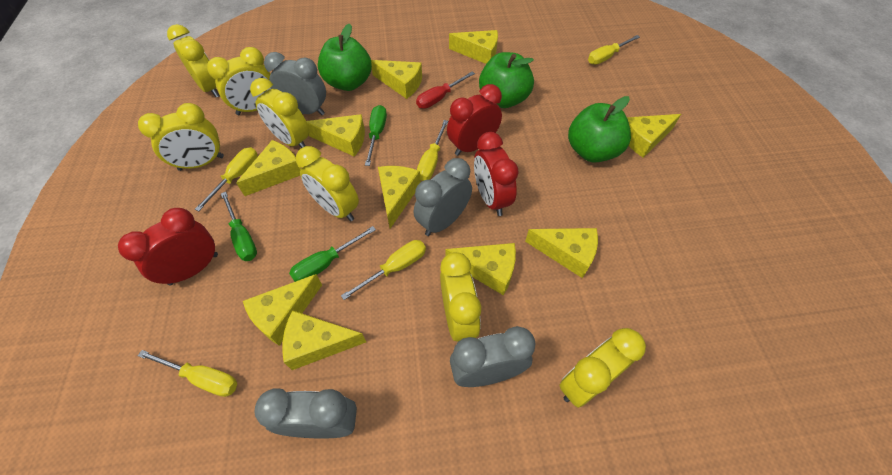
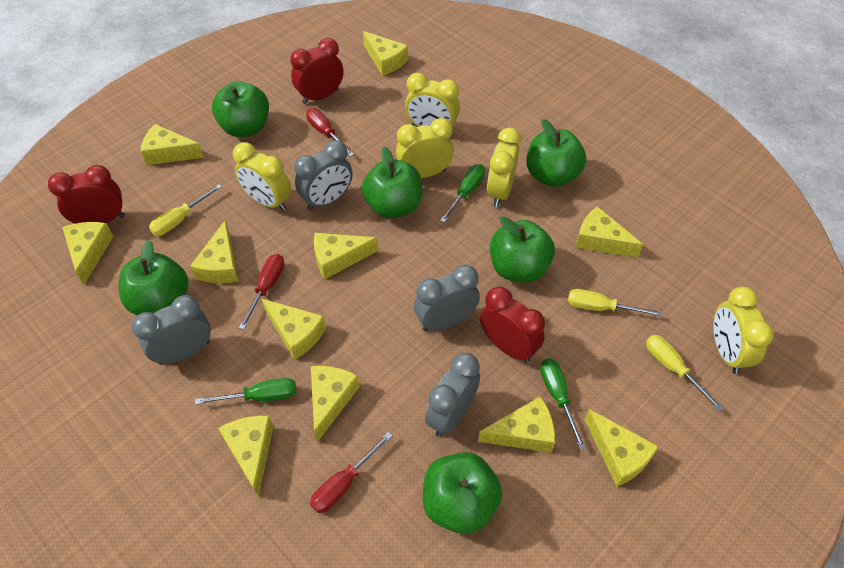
green apple: 3 -> 6
red screwdriver: 1 -> 3
yellow cheese: 10 -> 11
yellow clock: 7 -> 5
yellow screwdriver: 5 -> 3

